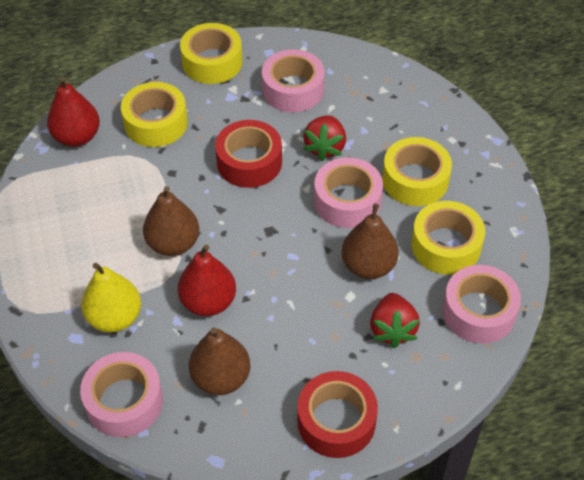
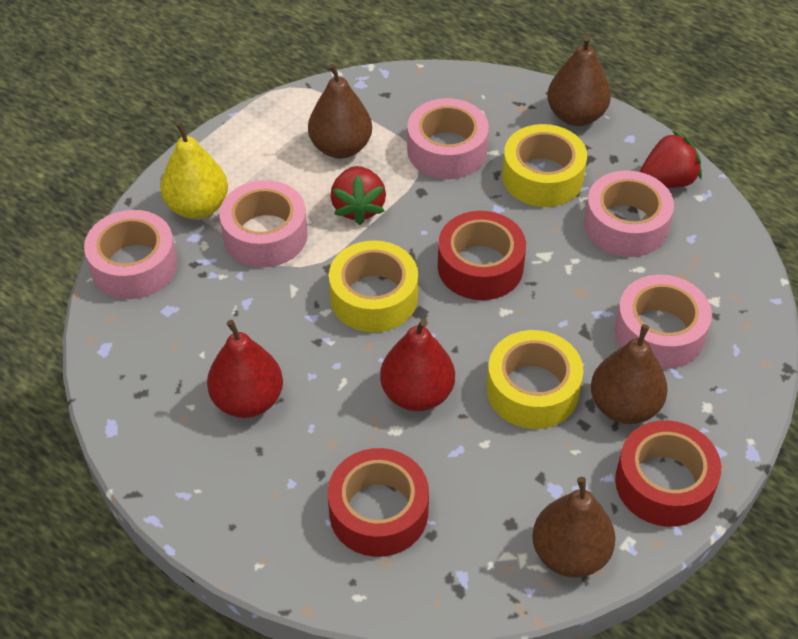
brown pear: 3 -> 4
pink tape: 4 -> 5
red tape: 2 -> 3
yellow tape: 4 -> 3

